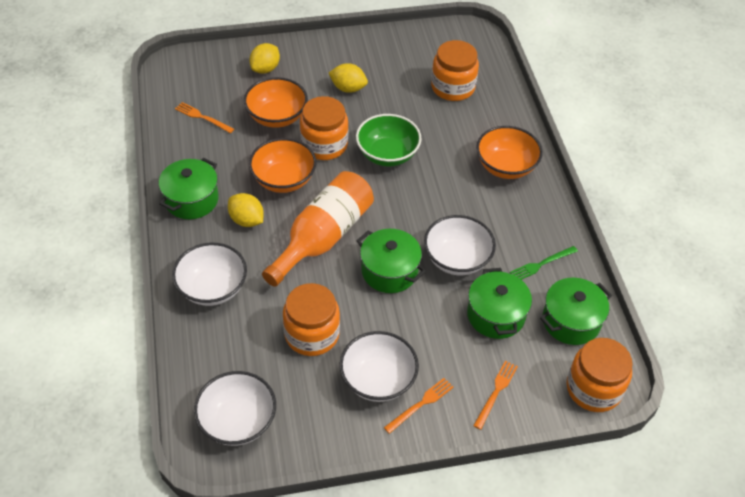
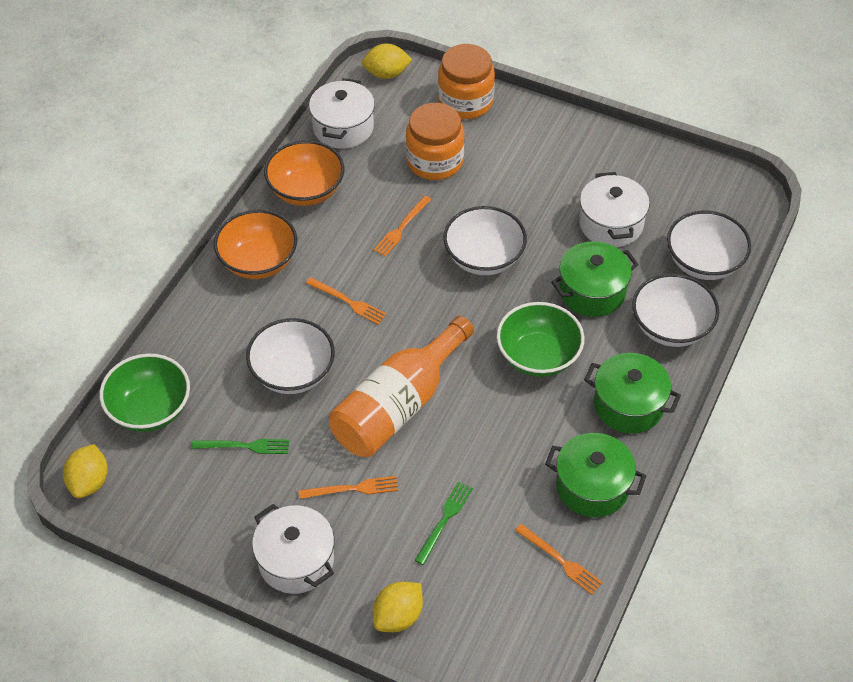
green bowl: 1 -> 2
green fork: 1 -> 2
green pot: 4 -> 3
orange bowl: 3 -> 2
orange fork: 3 -> 4
orange jar: 4 -> 2
white pot: 0 -> 3

